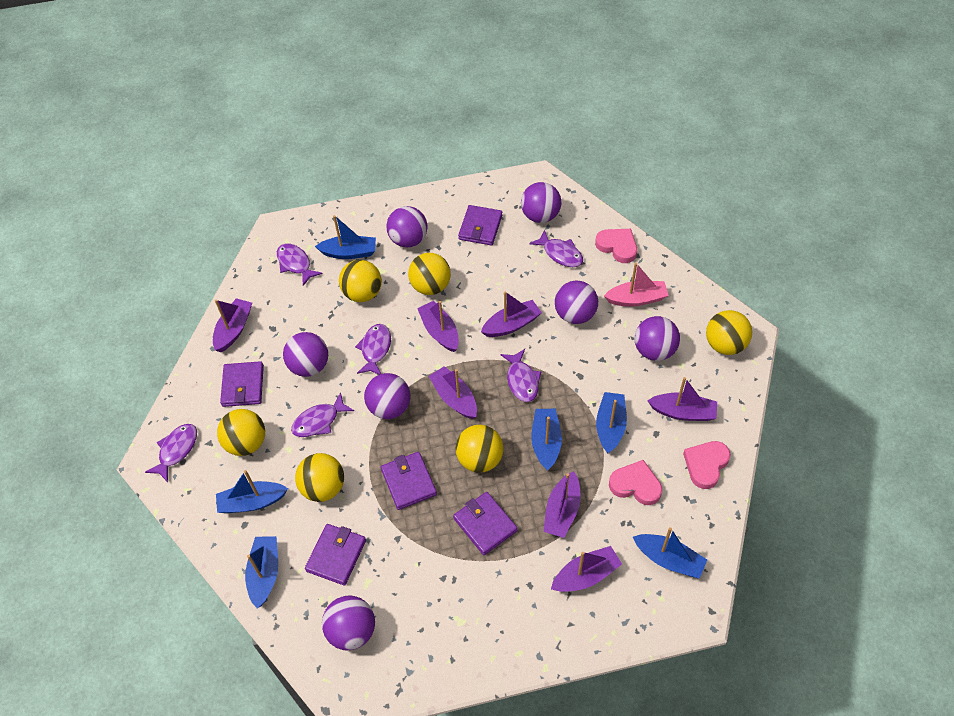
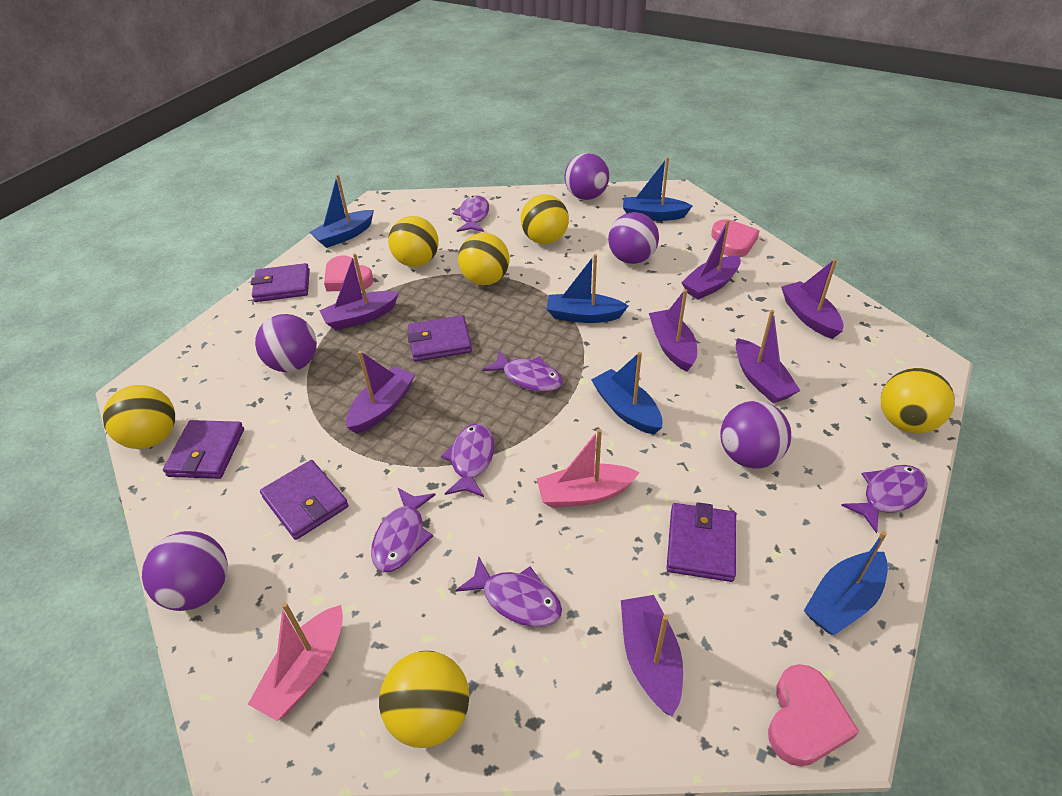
blue boat: 6 -> 5
pink boat: 1 -> 2
purple ball: 7 -> 5

